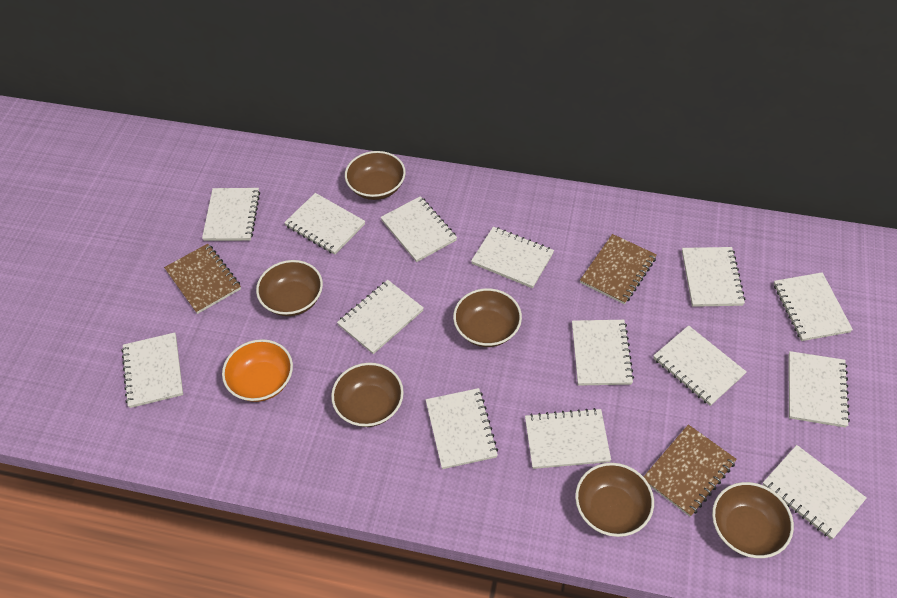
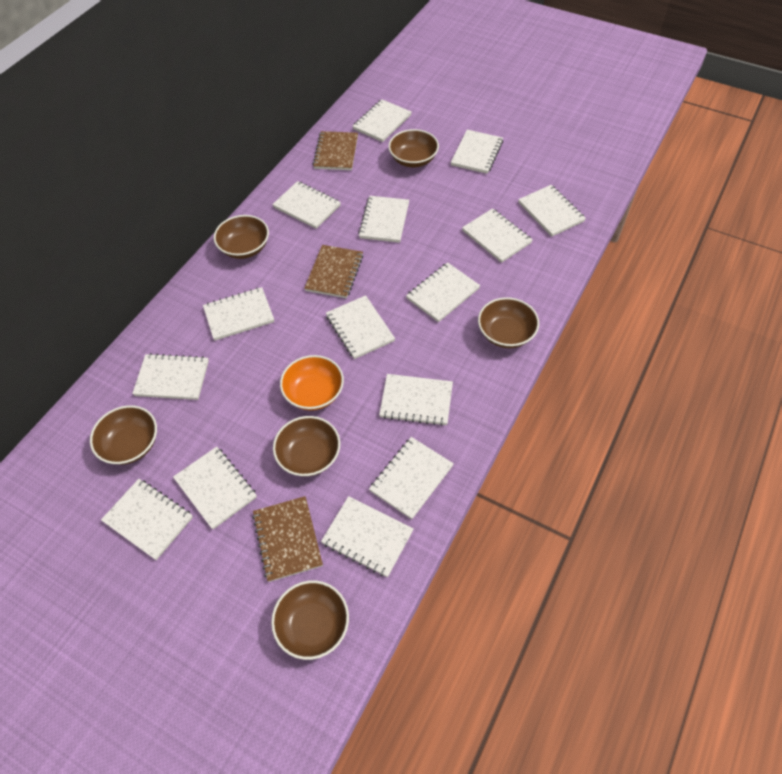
white notebook: 14 -> 15

